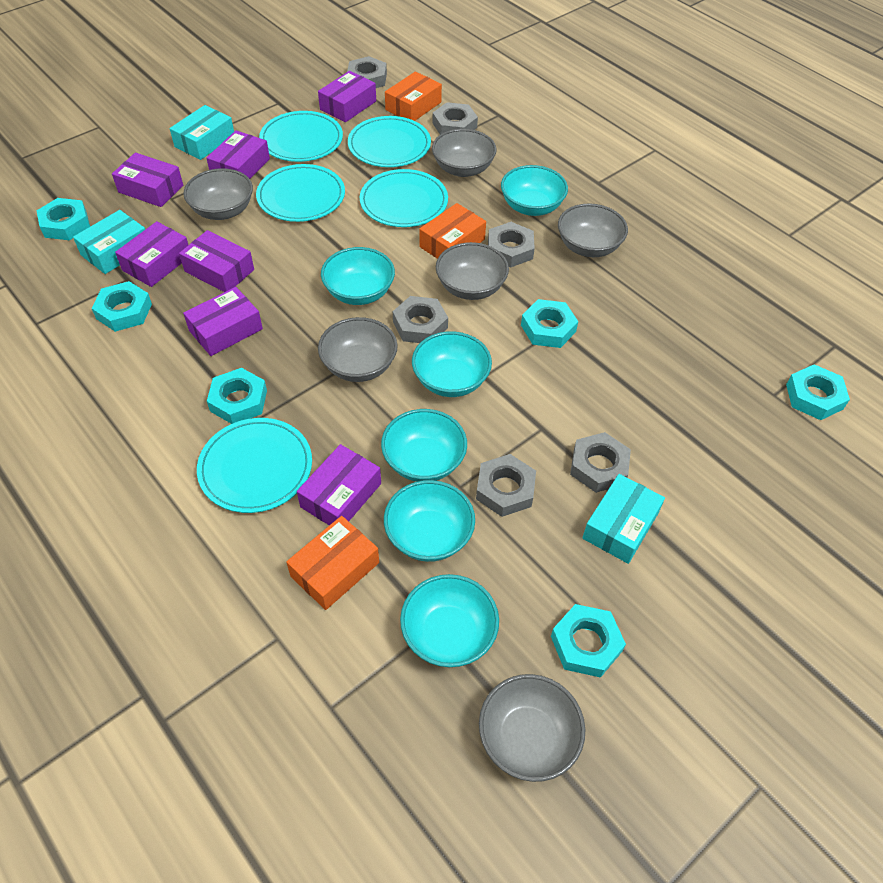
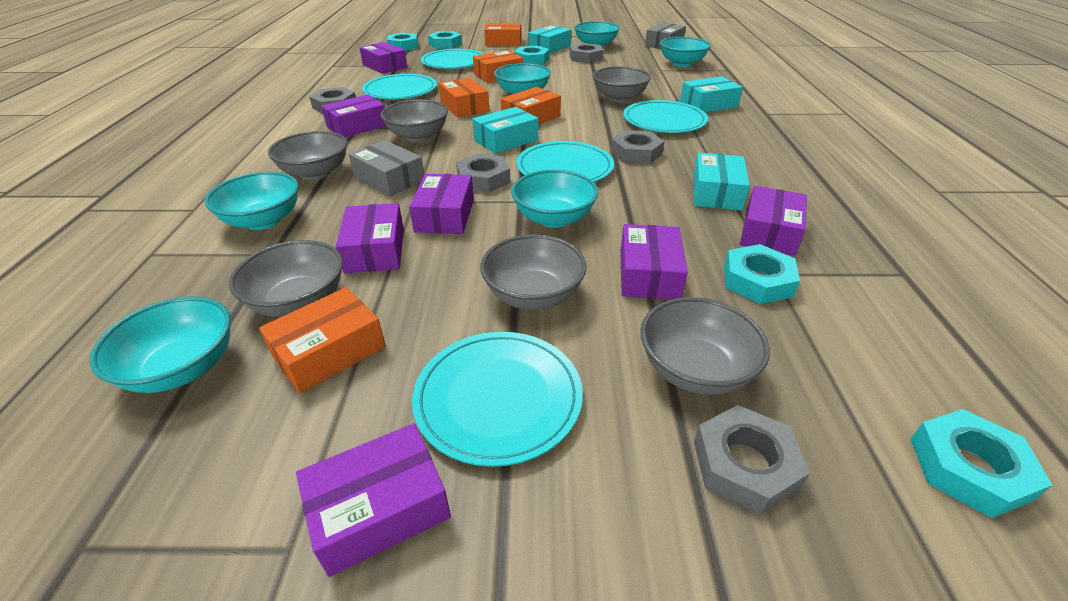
grey box: 0 -> 2
grey nut: 6 -> 5
orange box: 3 -> 5
turquoise box: 3 -> 4
turquoise nut: 6 -> 5

